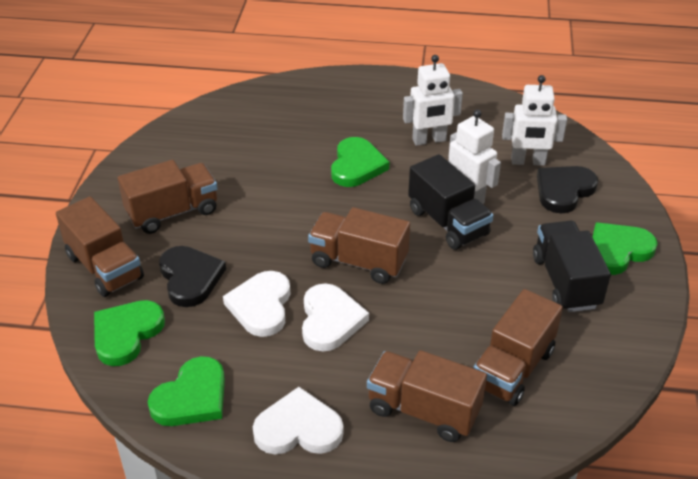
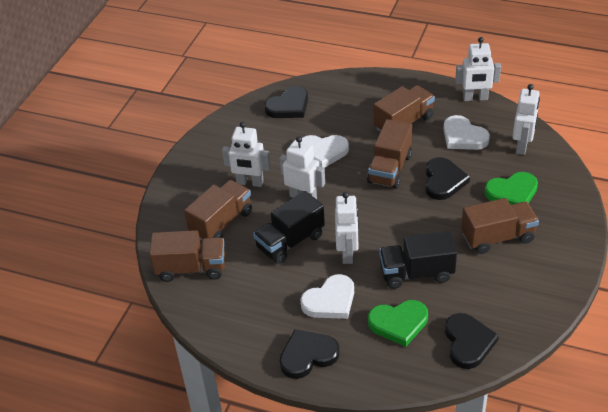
black heart: 2 -> 4
green heart: 4 -> 2
white robot: 3 -> 5

